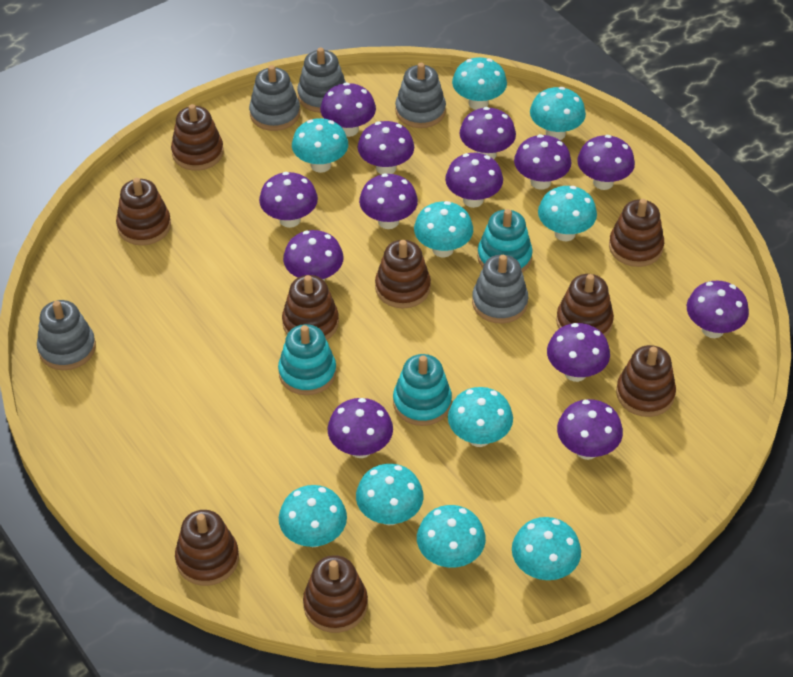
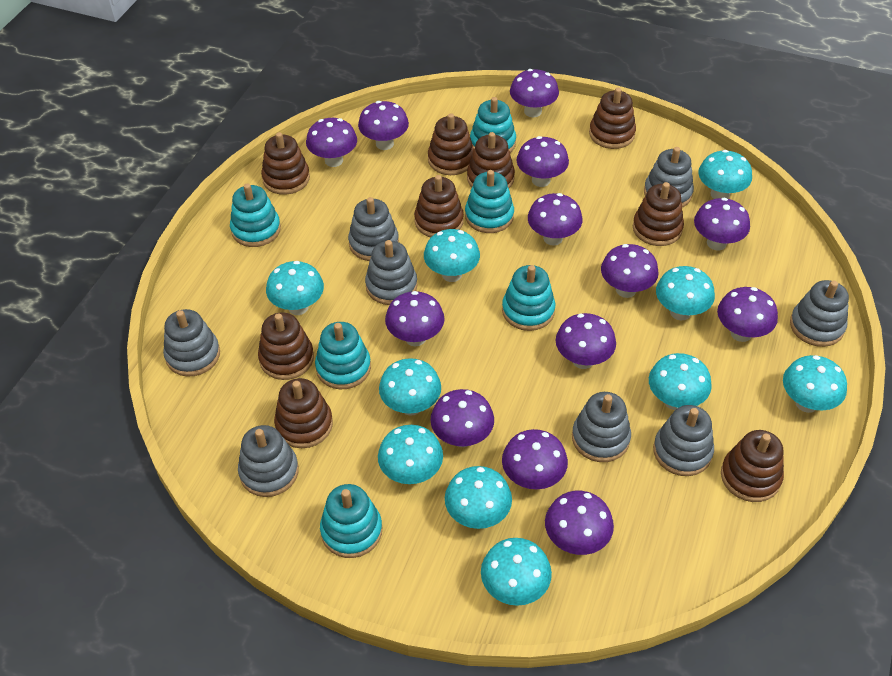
grey stacking toy: 5 -> 8
turquoise stacking toy: 3 -> 6

